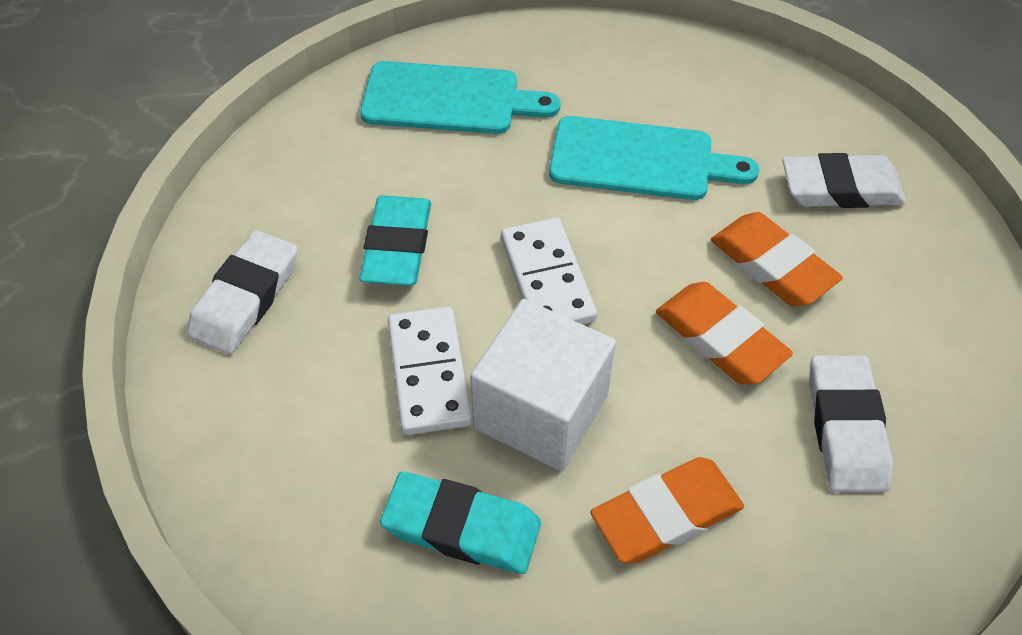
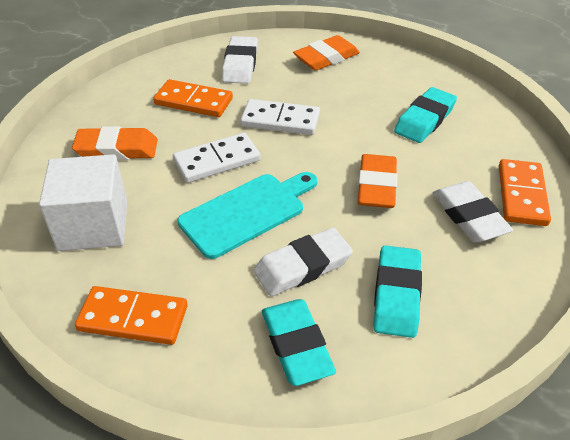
orange domino: 0 -> 3
turquoise cutting board: 2 -> 1
turquoise eraser: 2 -> 3

